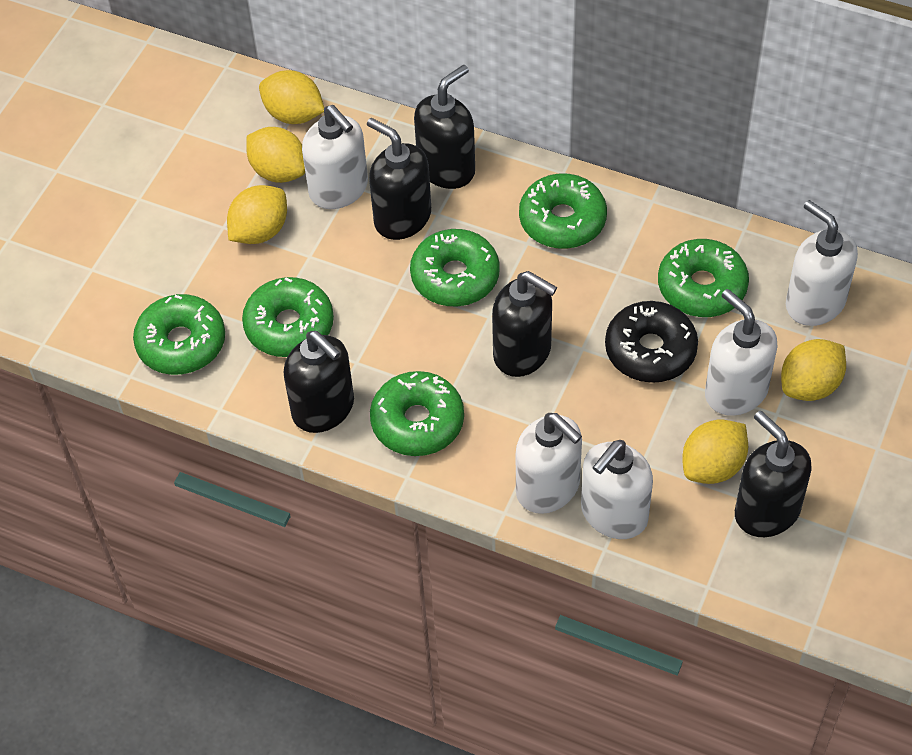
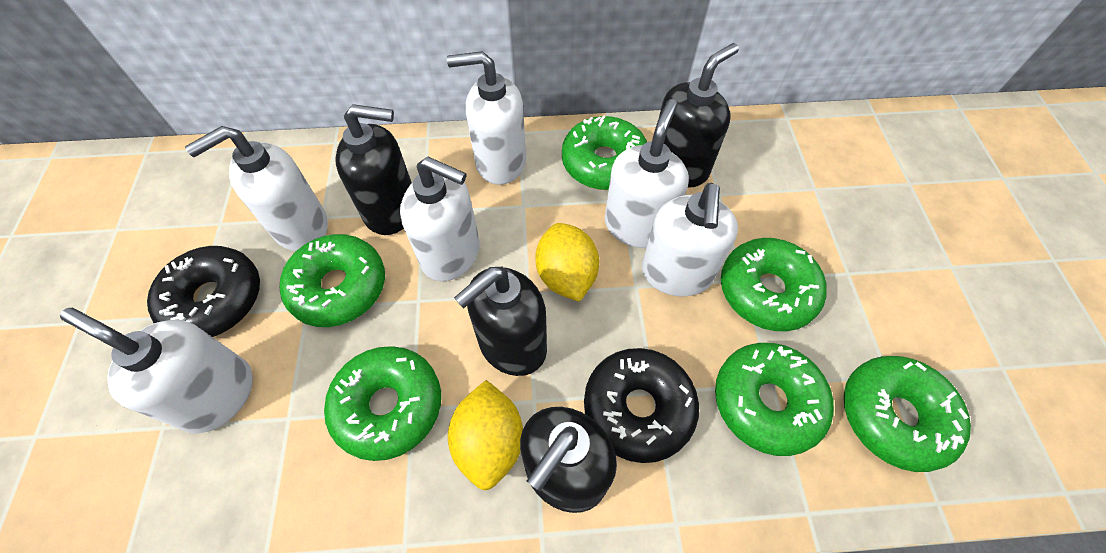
black donut: 1 -> 2
black soap dispenser: 5 -> 4
white soap dispenser: 5 -> 6
yellow lemon: 5 -> 2

